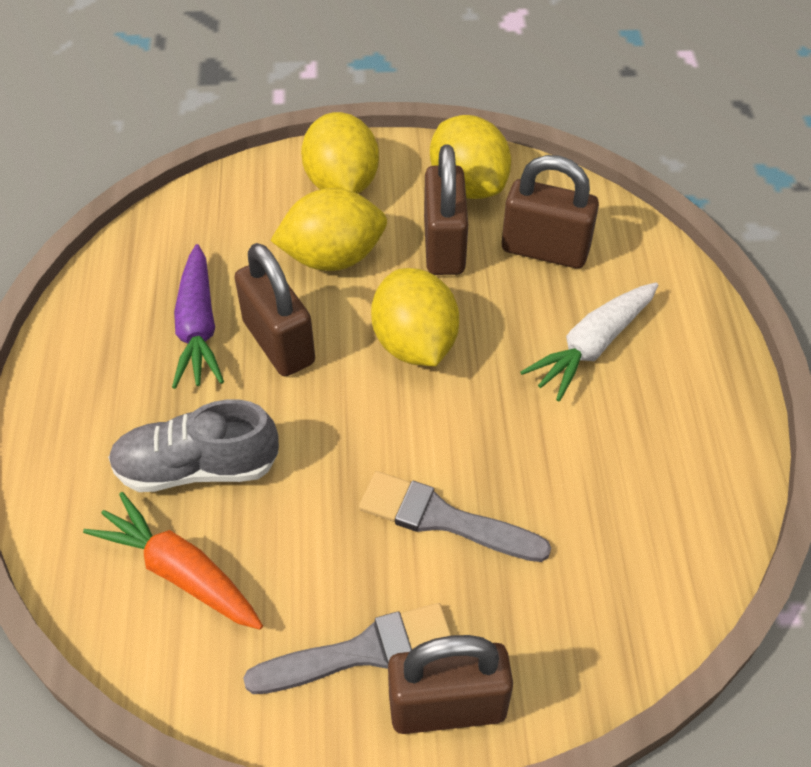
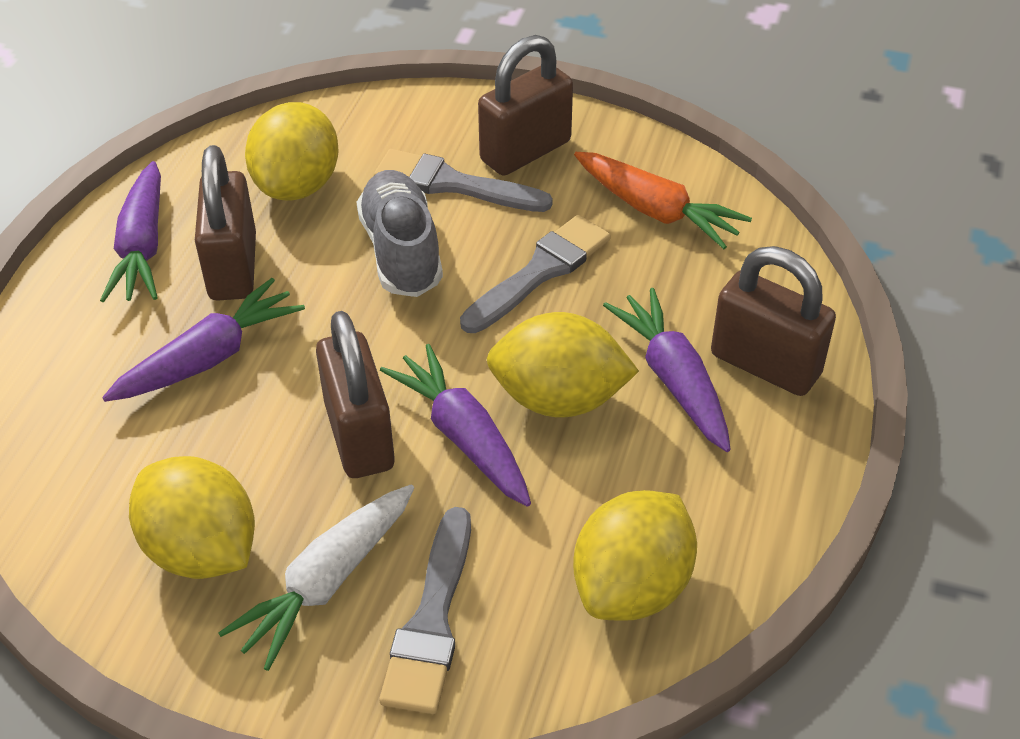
grey brush: 2 -> 3
purple carrot: 1 -> 4

